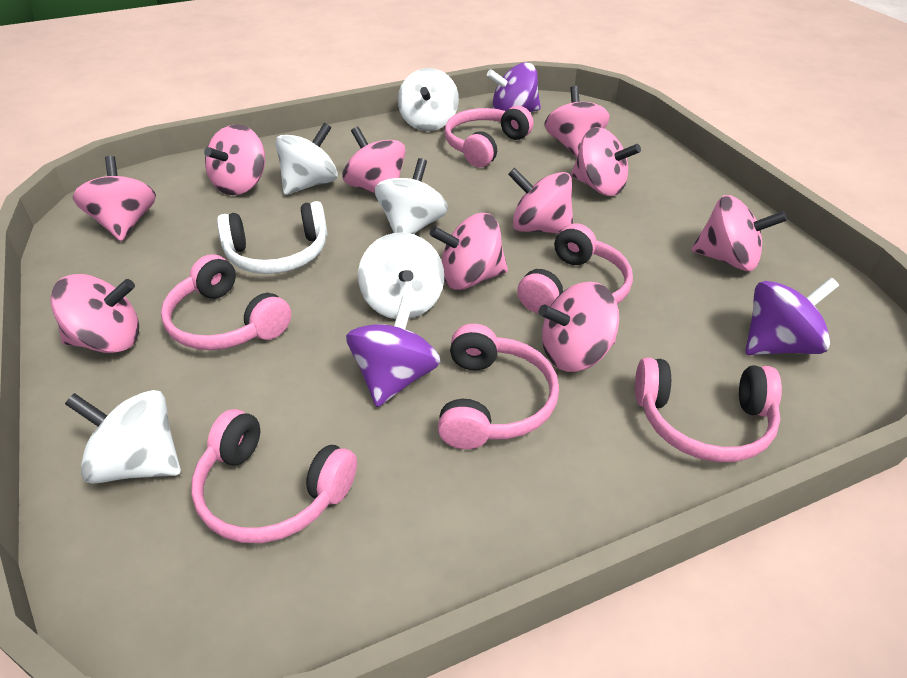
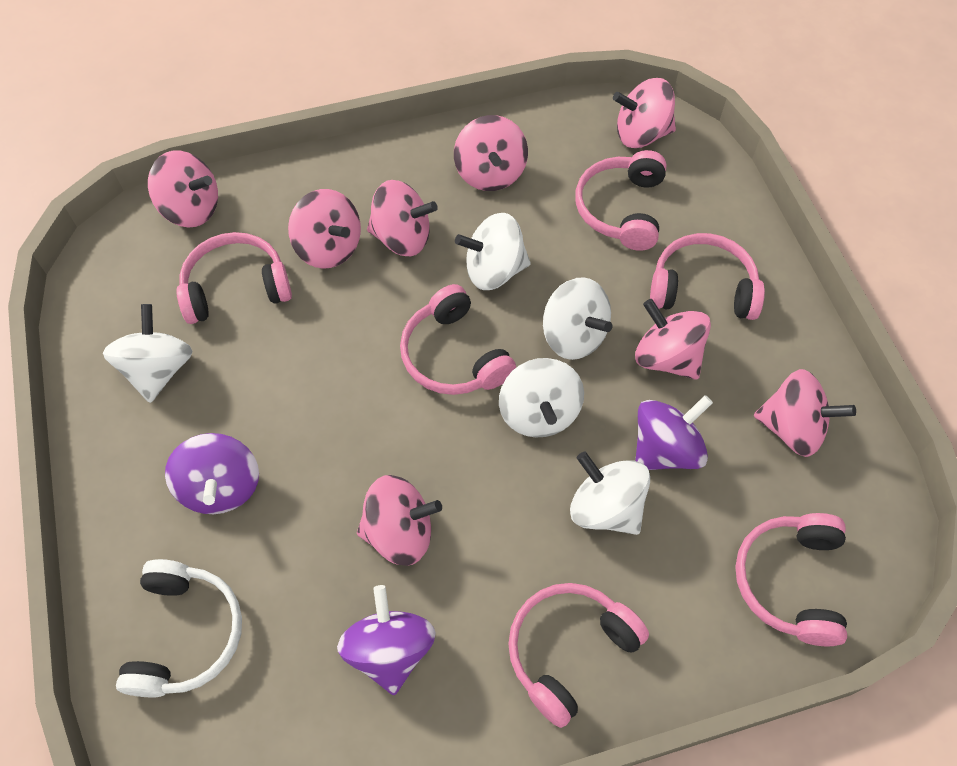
pink spinning top: 10 -> 8

